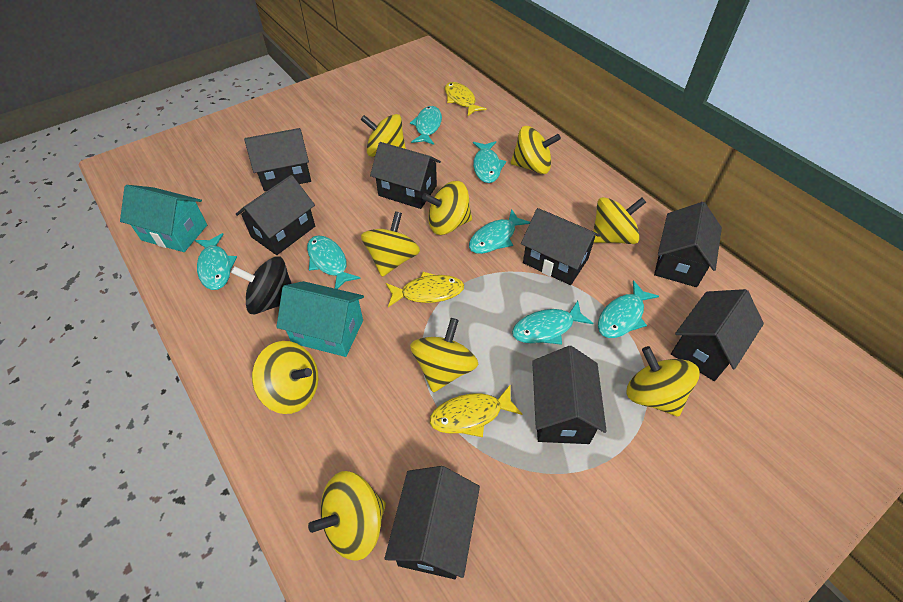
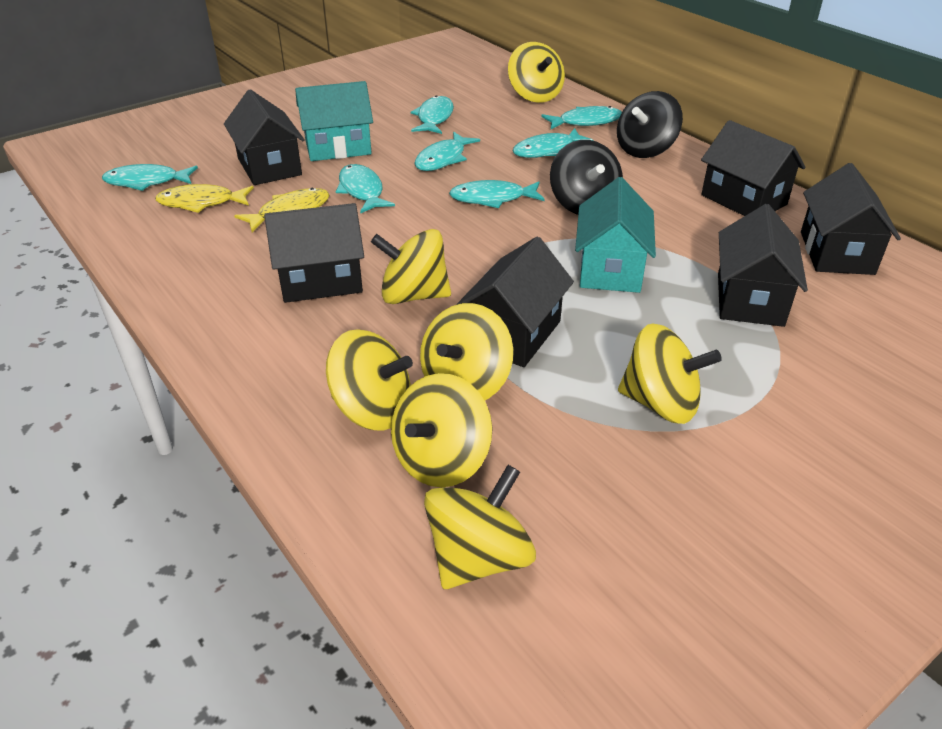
black house: 8 -> 6
black spinning top: 1 -> 2
yellow fish: 3 -> 2
yellow spinning top: 9 -> 7

